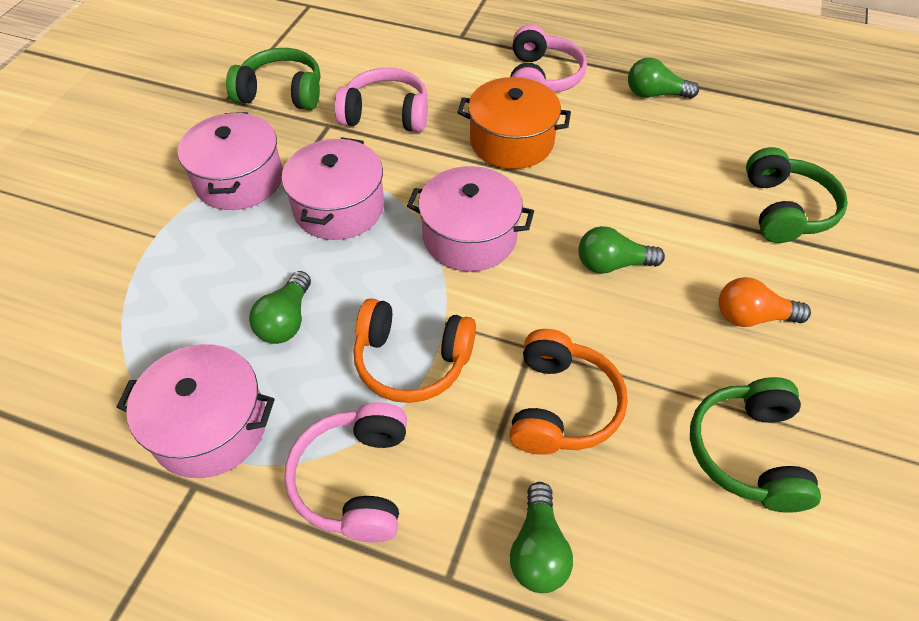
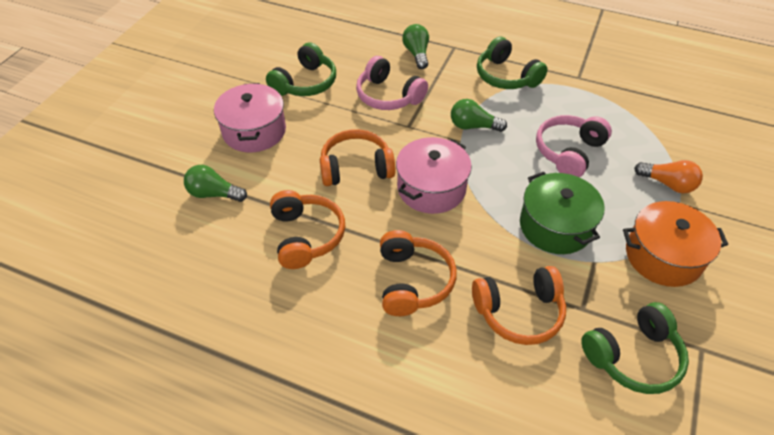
green light bulb: 4 -> 3
green pot: 0 -> 1
orange headphones: 2 -> 4
pink headphones: 3 -> 2
pink pot: 4 -> 2

